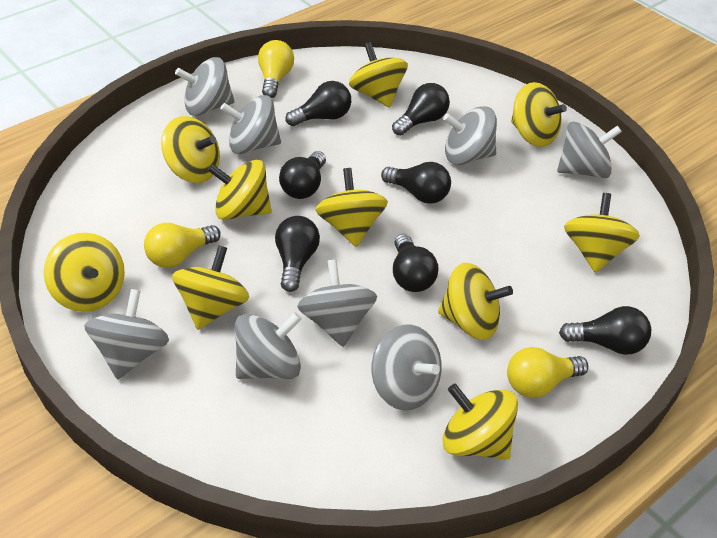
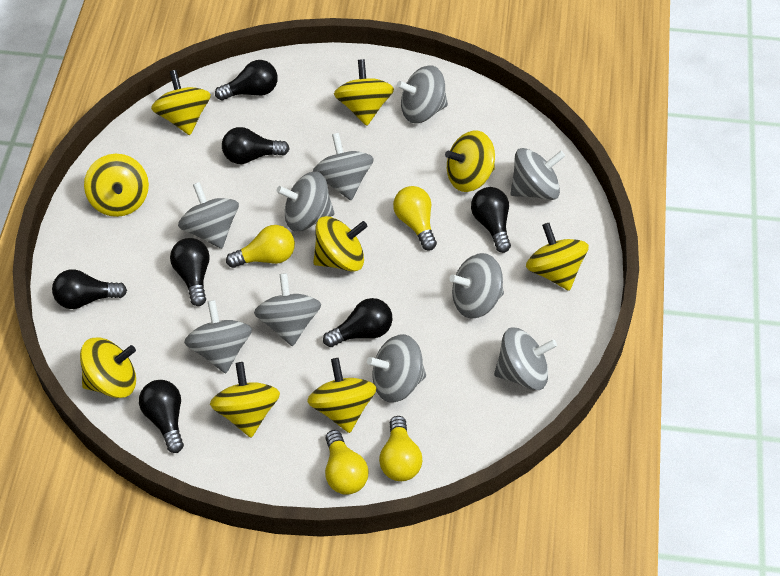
grey spinning top: 8 -> 10
yellow light bulb: 3 -> 4
yellow spinning top: 10 -> 9

